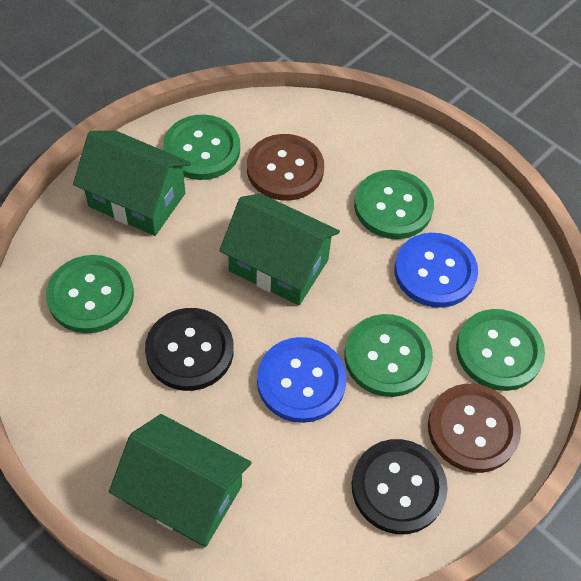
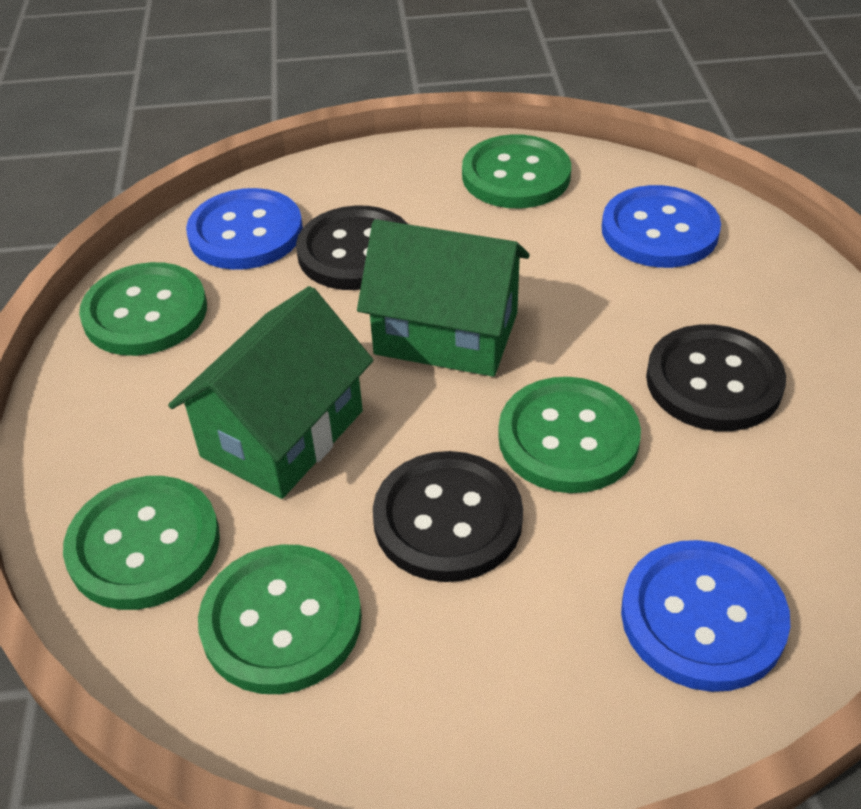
black button: 2 -> 3
blue button: 2 -> 3
brown button: 2 -> 0
green house: 3 -> 2

